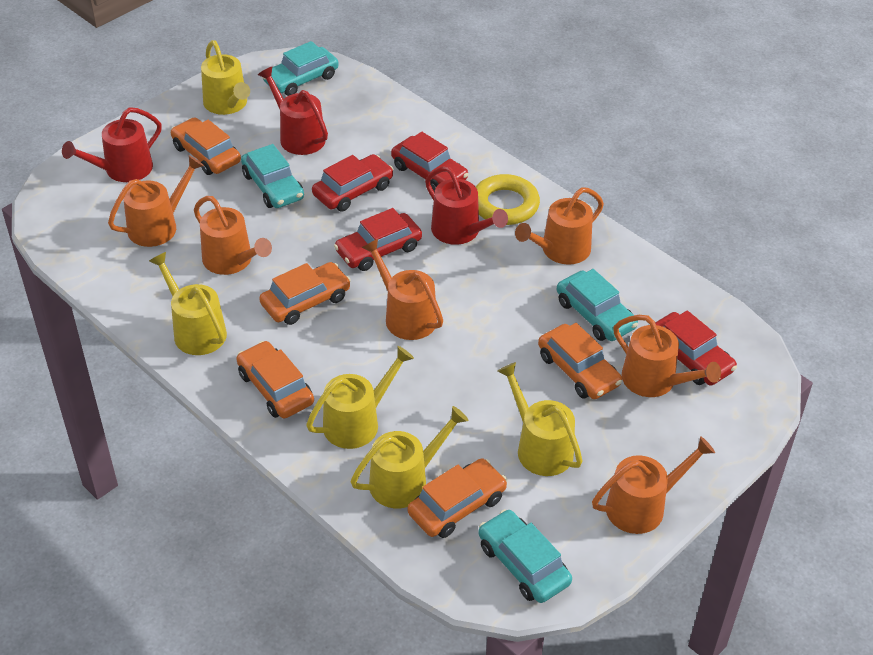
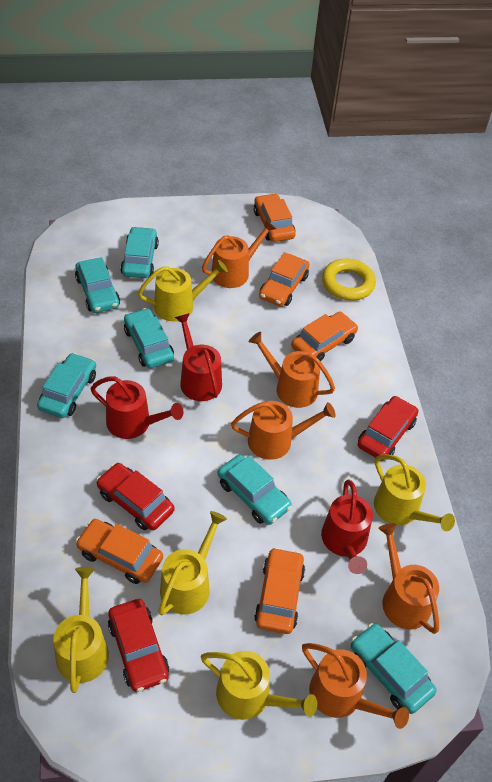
orange watering can: 6 -> 5
red car: 4 -> 3
turquoise car: 4 -> 6

